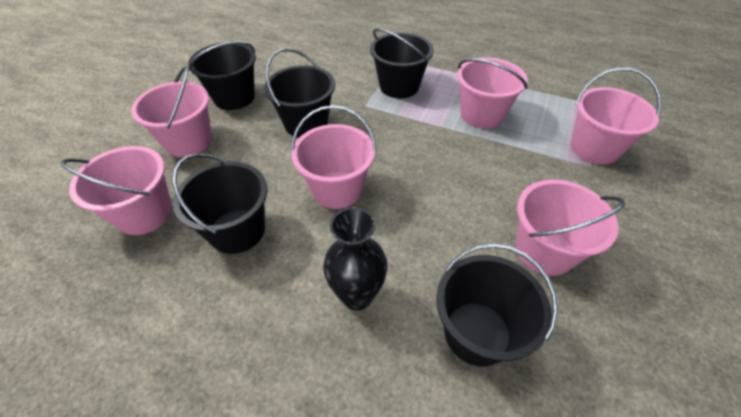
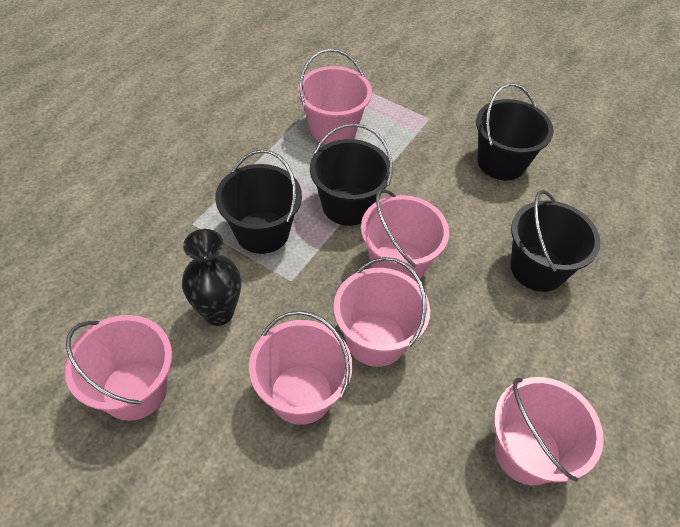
black bucket: 5 -> 4

